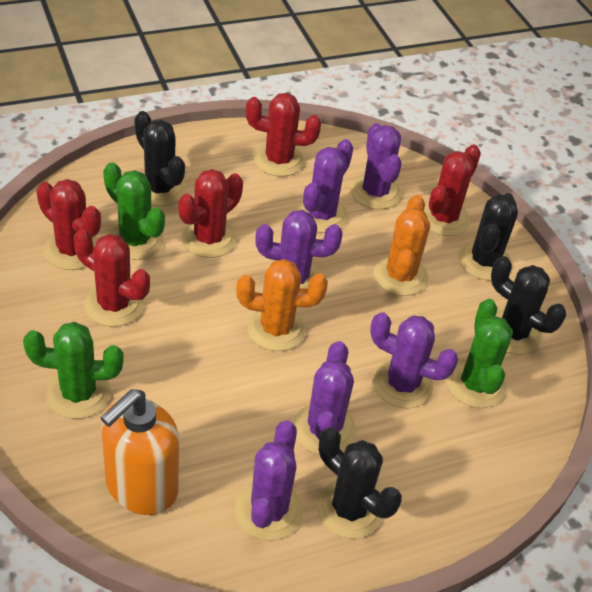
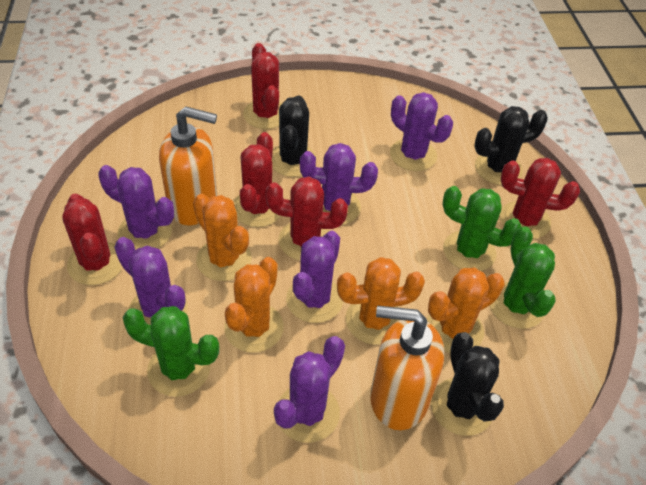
black cactus: 4 -> 3
orange cactus: 2 -> 4
orange soap dispenser: 1 -> 2

